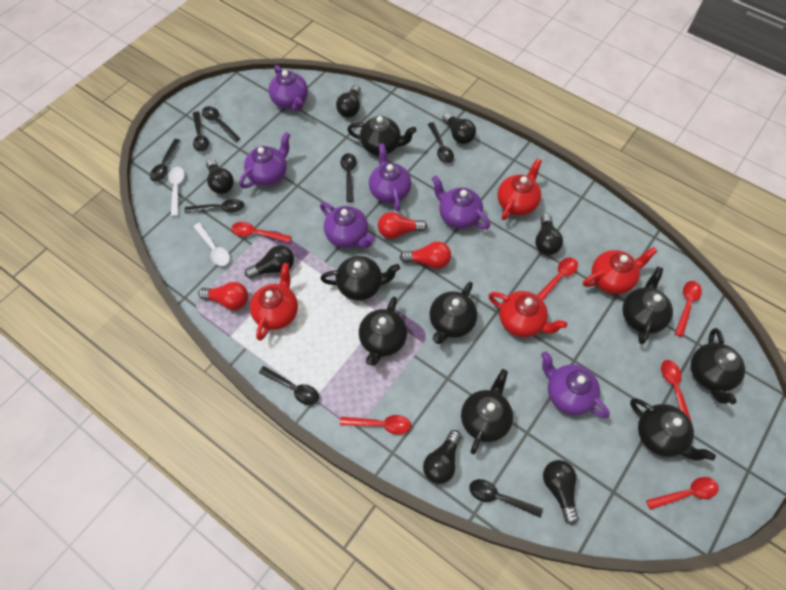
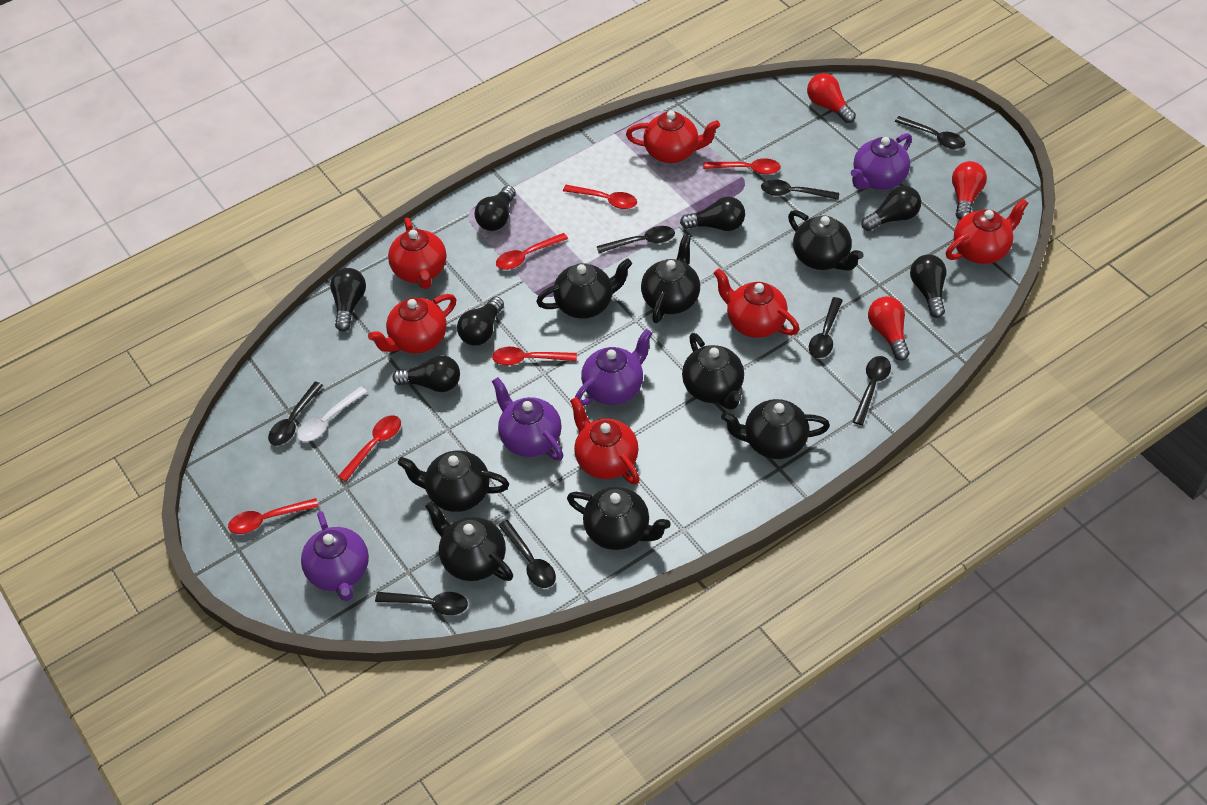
purple teapot: 6 -> 4
red teapot: 4 -> 6
white spoon: 2 -> 1

